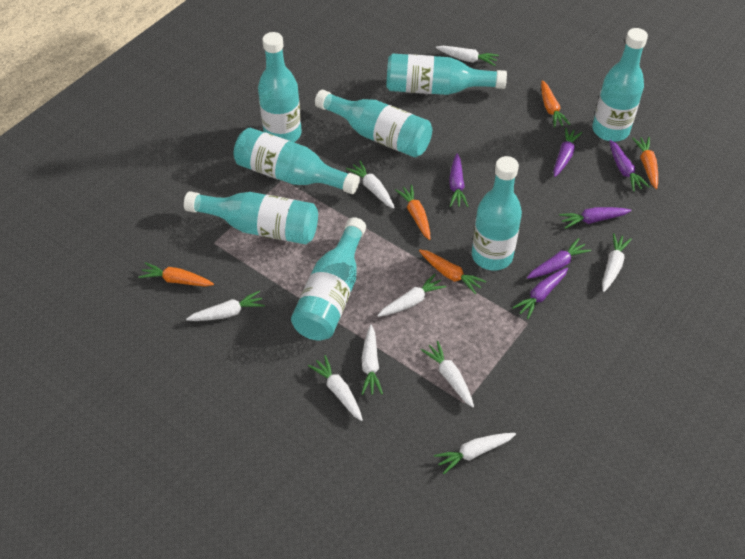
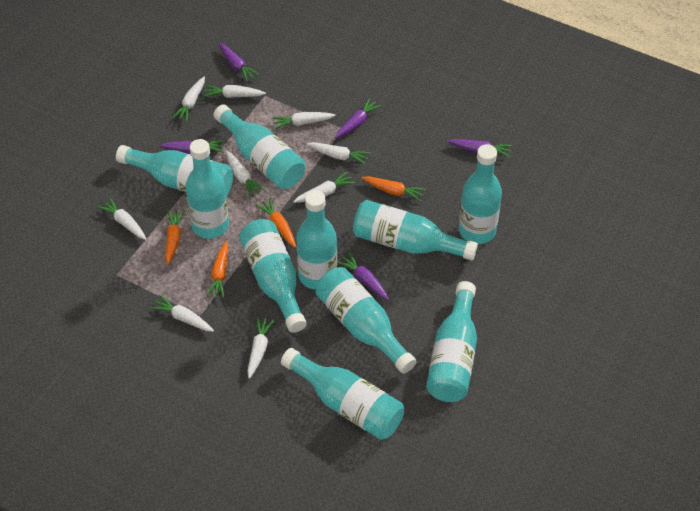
orange carrot: 5 -> 4
purple carrot: 6 -> 5
turquoise bottle: 8 -> 10

